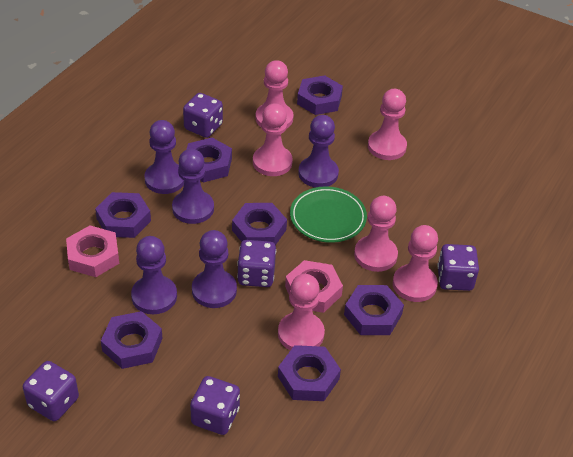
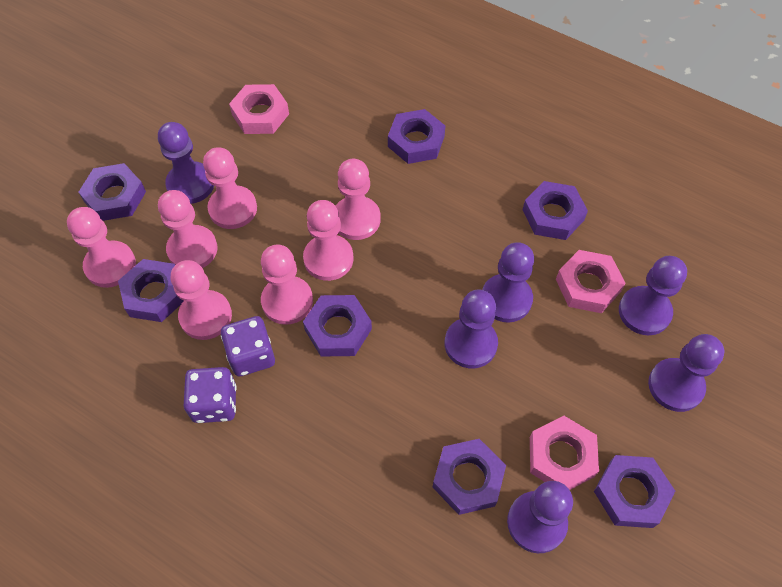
green plate: 1 -> 0
pink nut: 2 -> 3
pink pawn: 6 -> 7
purple dice: 5 -> 2
purple pawn: 5 -> 6

